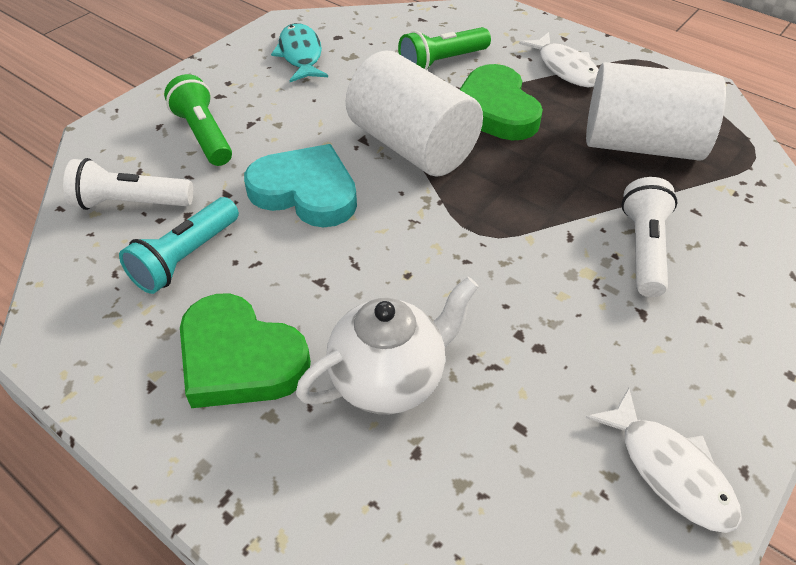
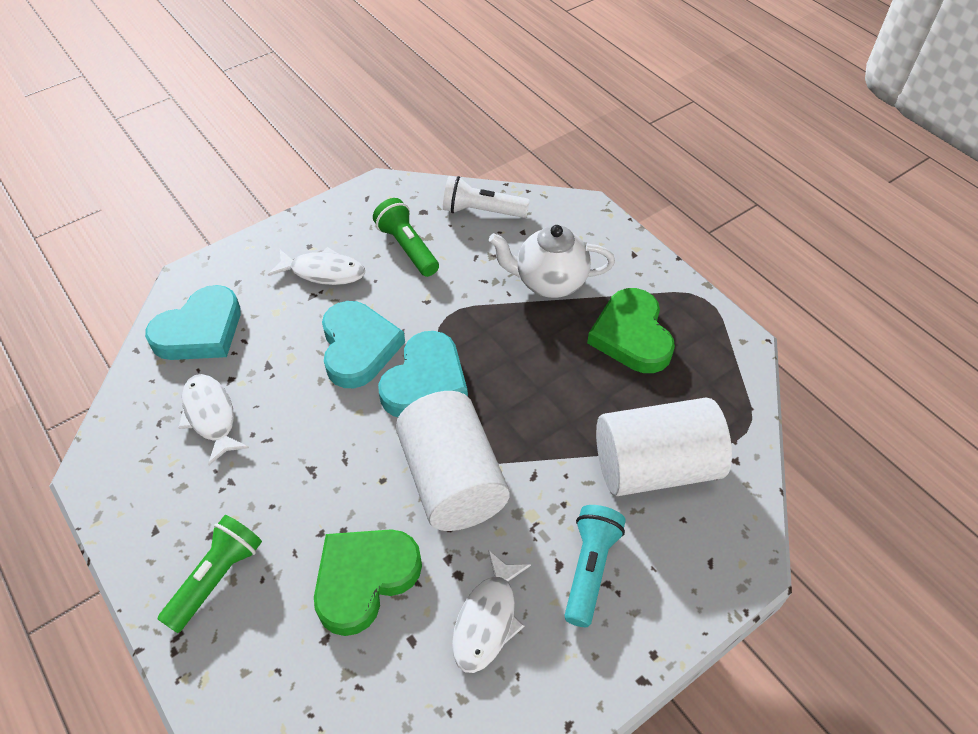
turquoise fish: 1 -> 0
turquoise heart: 1 -> 3
white fish: 2 -> 3
white flashlight: 2 -> 1

